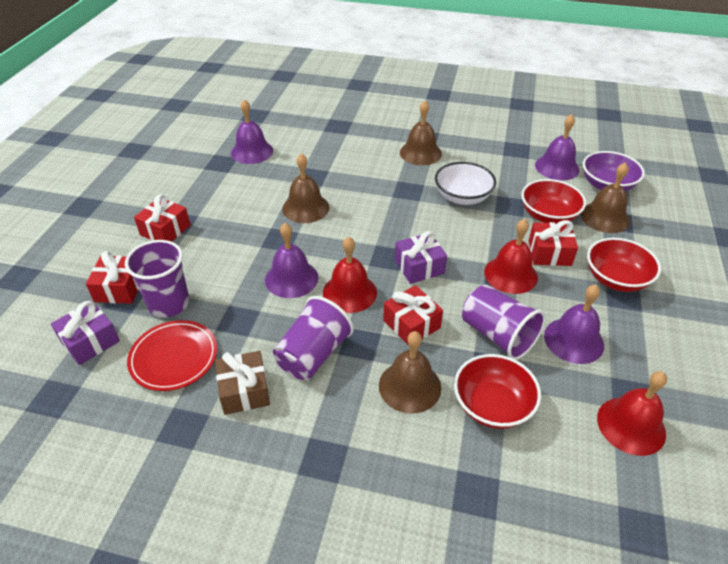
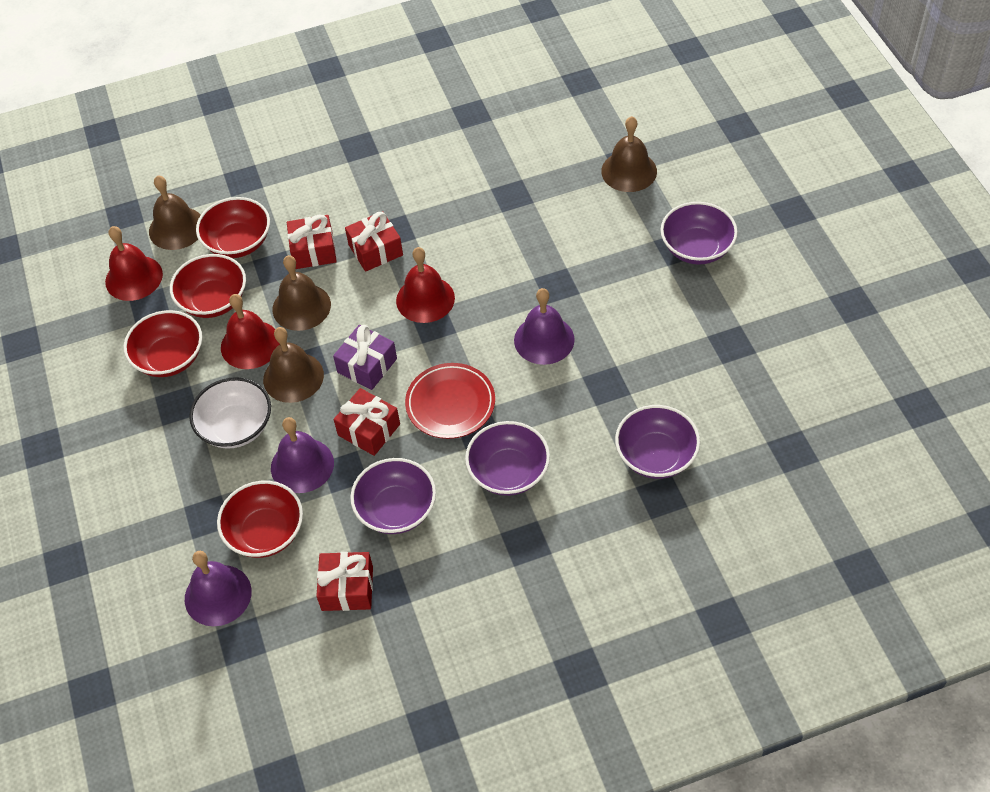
brown gift: 1 -> 0
purple bell: 4 -> 3
purple bowl: 1 -> 4
purple cup: 3 -> 0
purple gift: 2 -> 1
red bowl: 3 -> 4

